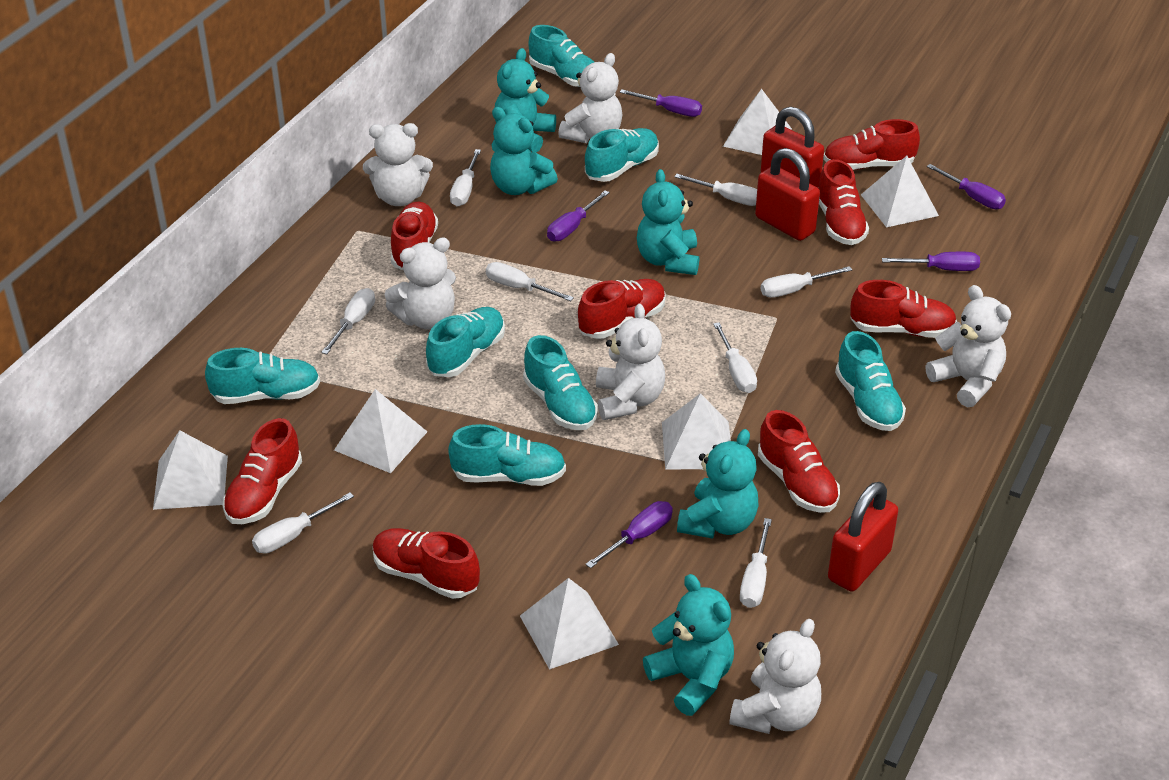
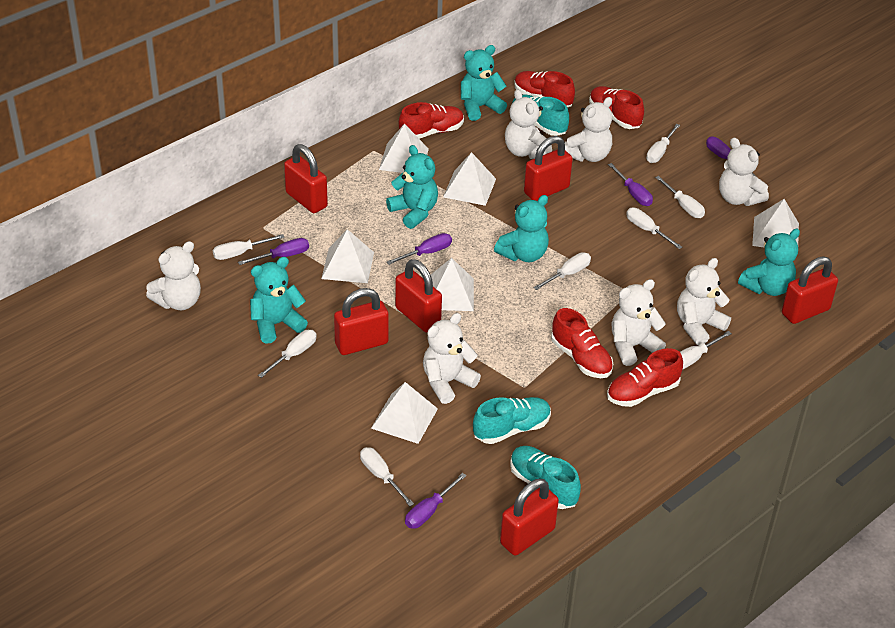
red padlock: 3 -> 6
red shoe: 8 -> 5
turquoise shoe: 7 -> 3
white teddy bear: 6 -> 7

